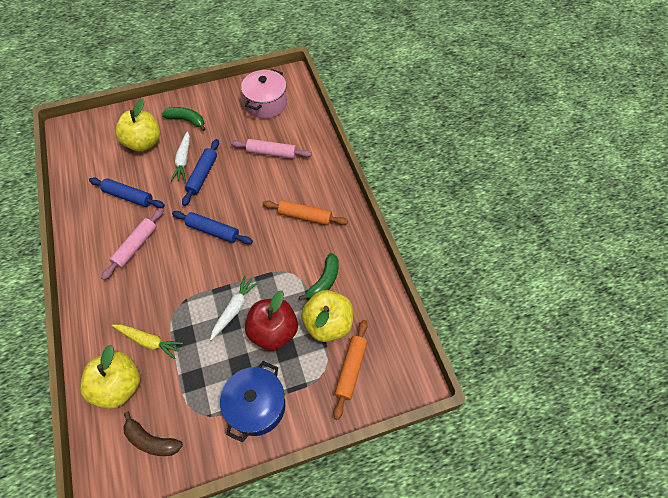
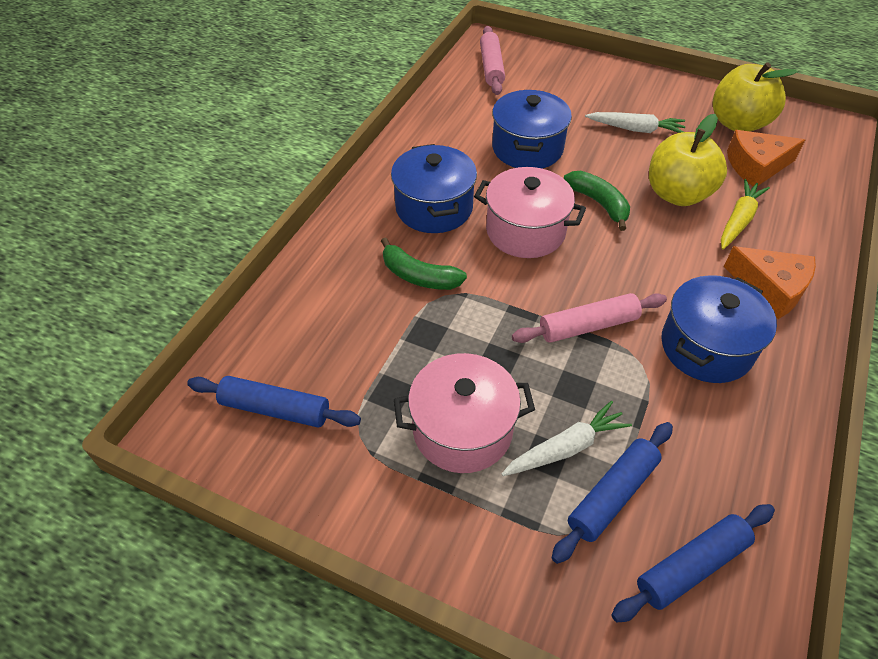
blue pot: 1 -> 3
brown banana: 1 -> 0
orange cheese: 0 -> 2
orange rolling pin: 2 -> 0
pink pot: 1 -> 2
red apple: 1 -> 0
yellow apple: 3 -> 2

